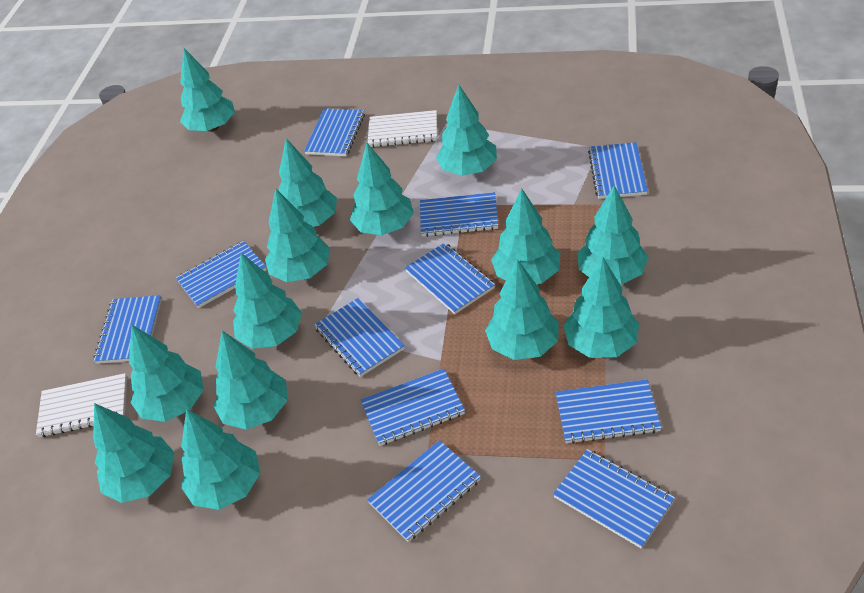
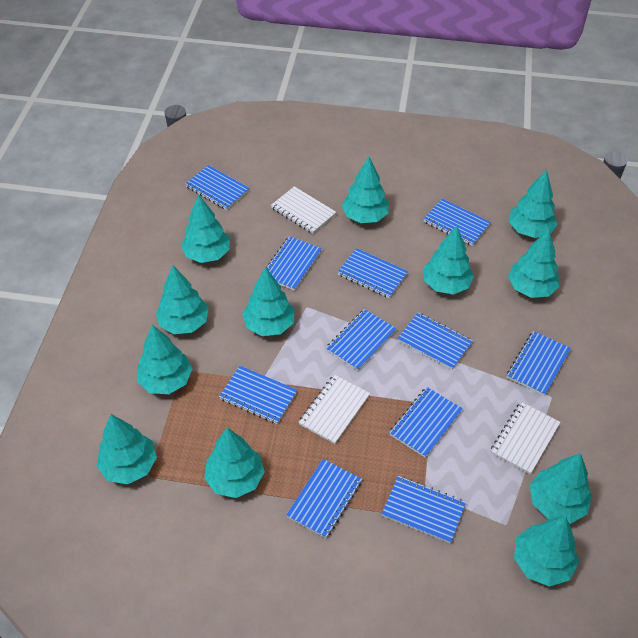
turquoise tree: 14 -> 12
white notebook: 2 -> 3

